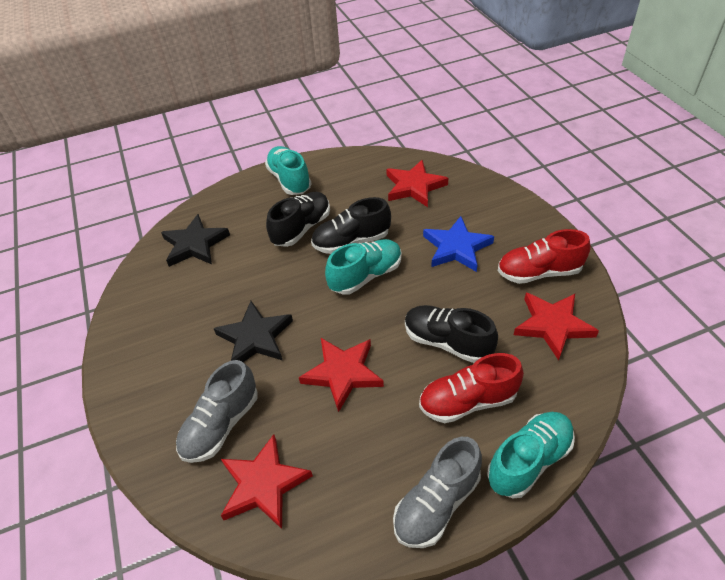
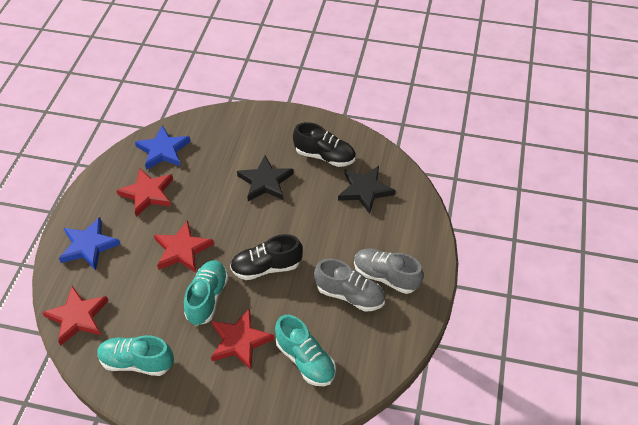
black shoe: 3 -> 2
blue star: 1 -> 2
red shoe: 2 -> 0

